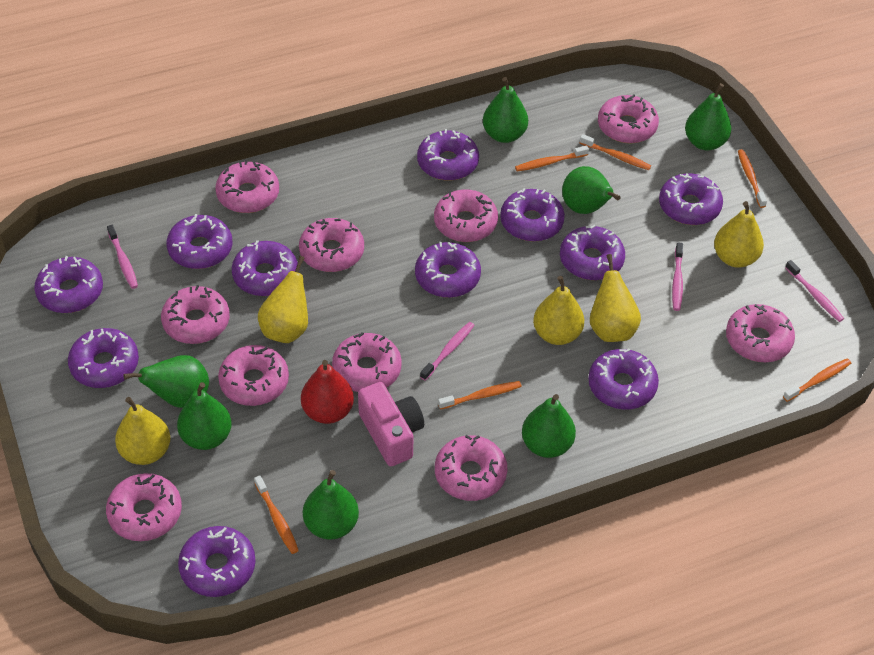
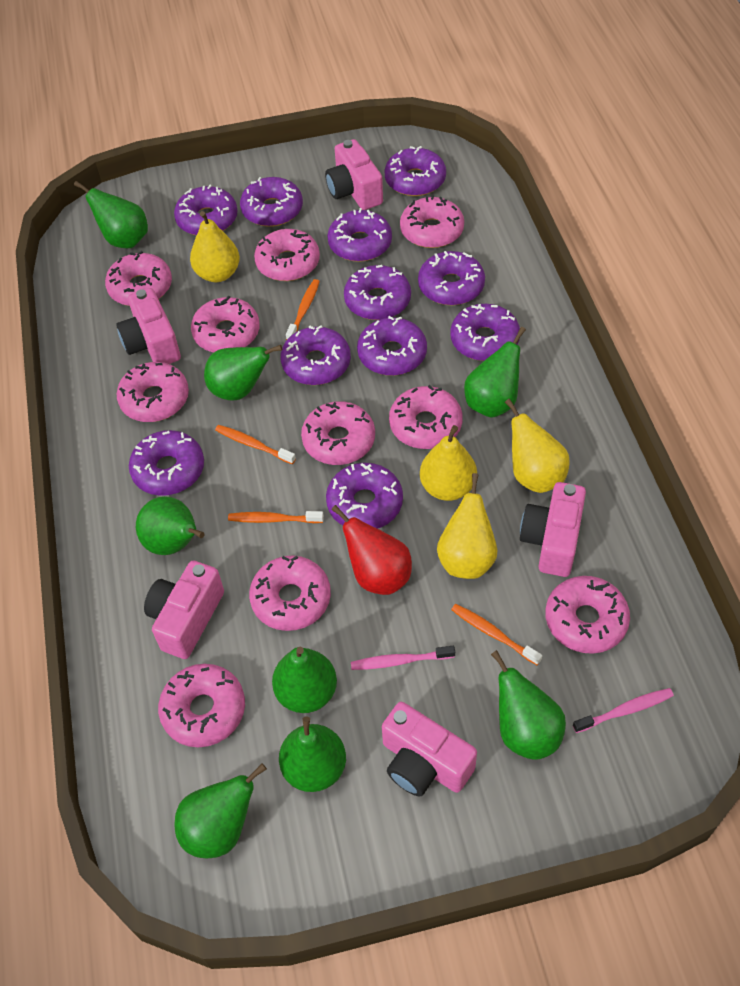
green pear: 7 -> 8
orange toothbrush: 6 -> 4
pink camera: 1 -> 5
pink toothbrush: 4 -> 2
yellow pear: 5 -> 4

